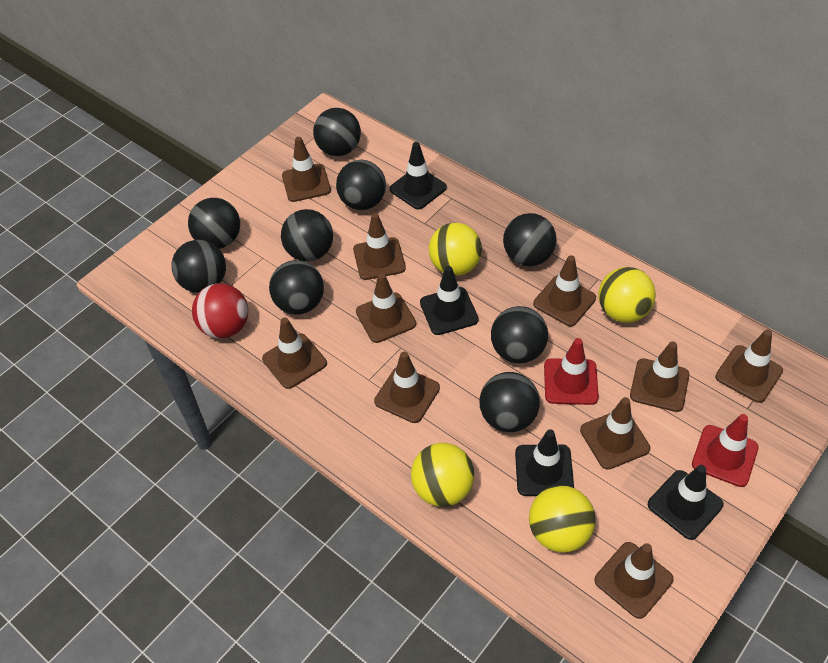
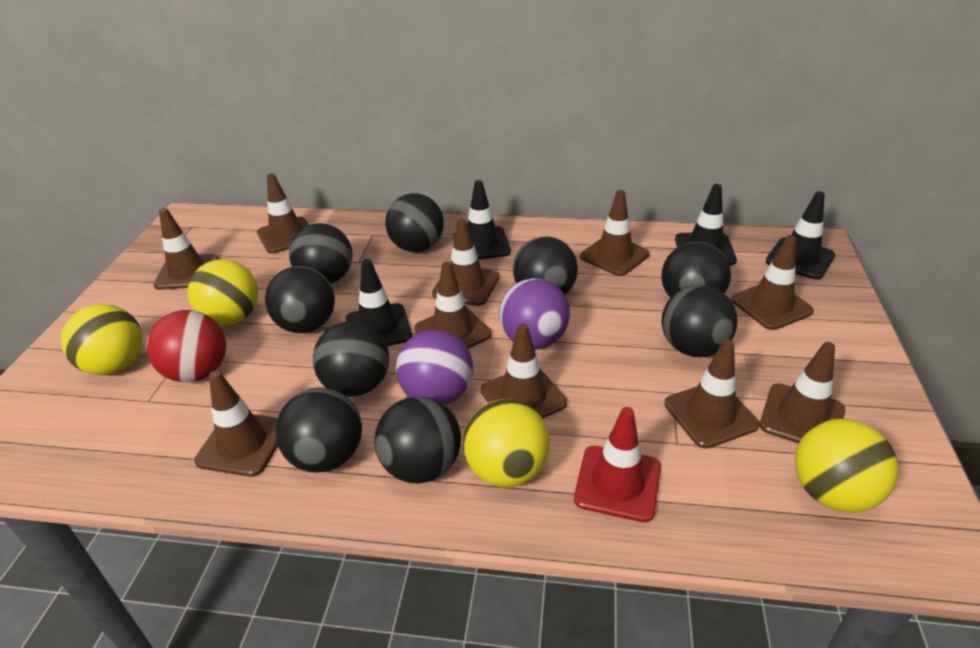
purple ball: 0 -> 2
red traffic cone: 2 -> 1

